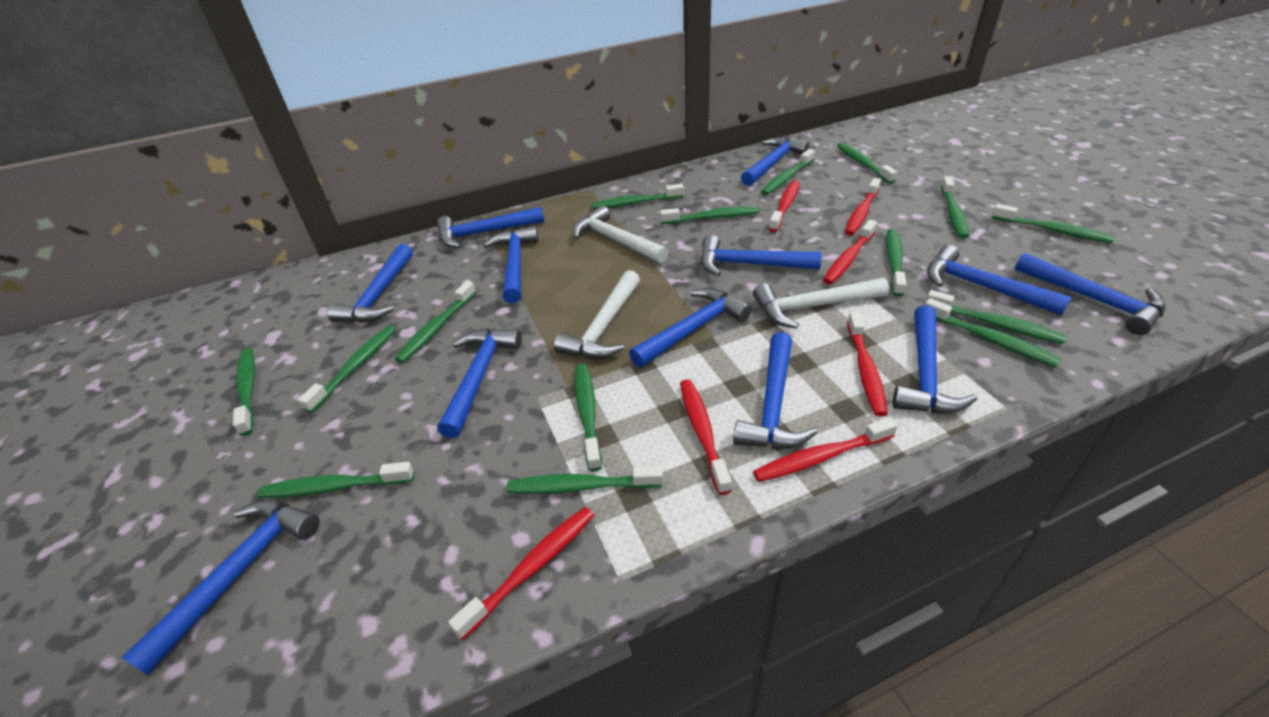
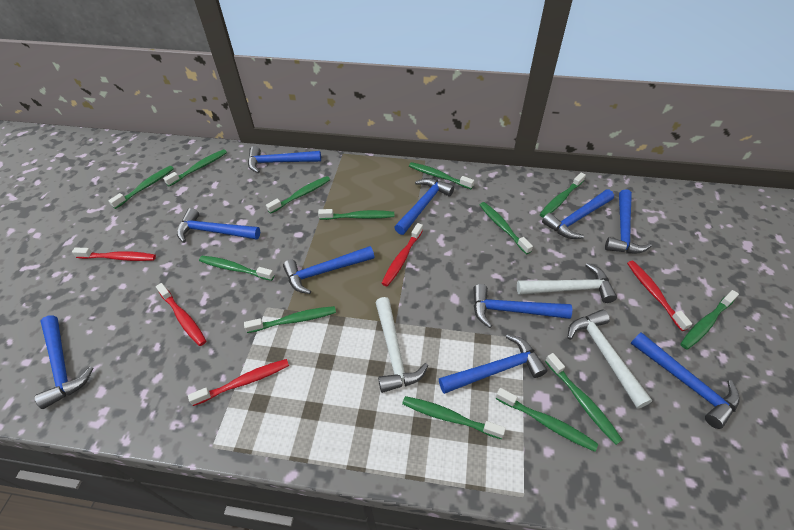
blue hammer: 12 -> 10
green toothbrush: 15 -> 13
red toothbrush: 7 -> 5

